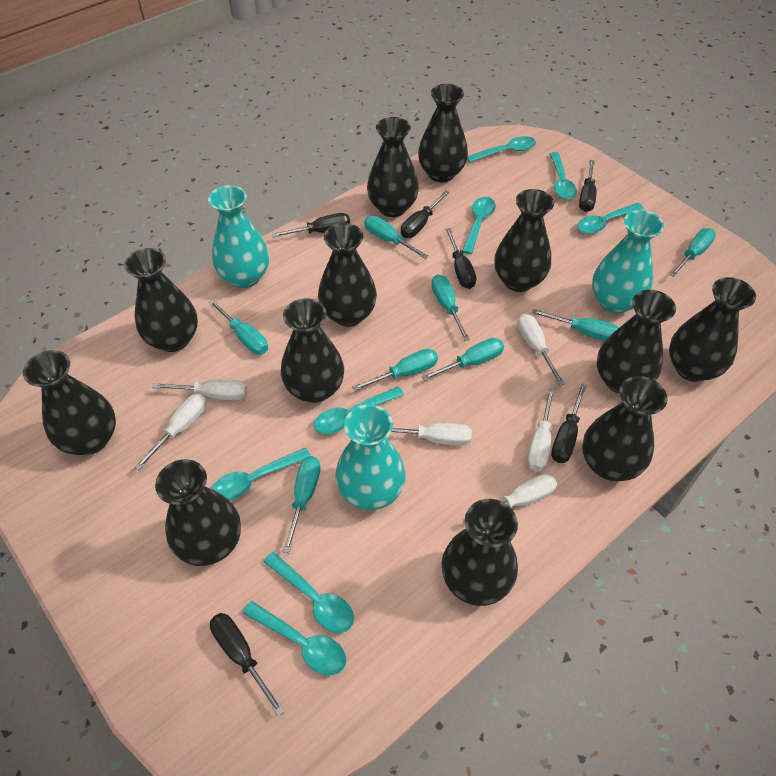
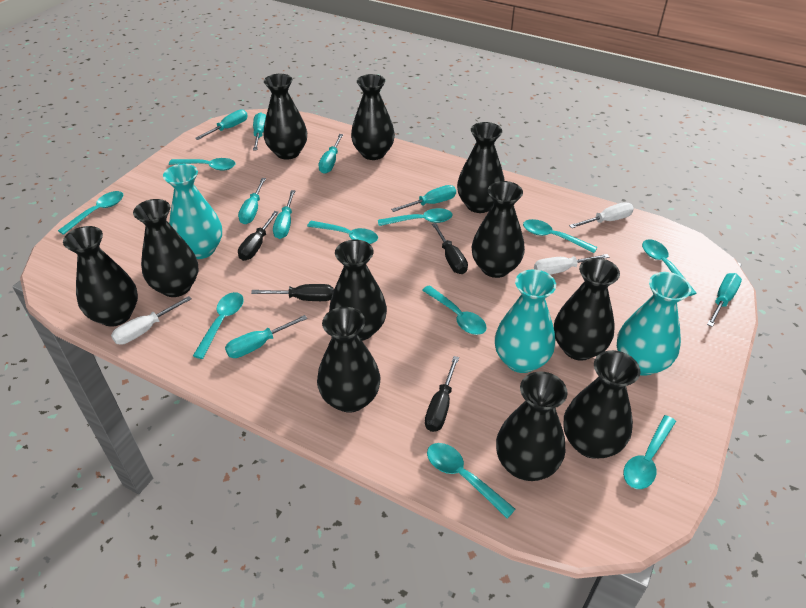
black screwdriver: 6 -> 4
black vase: 12 -> 11
turquoise spoon: 8 -> 10
white screwdriver: 6 -> 3

